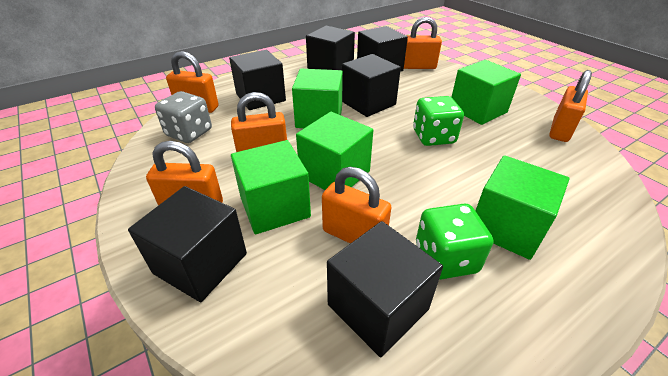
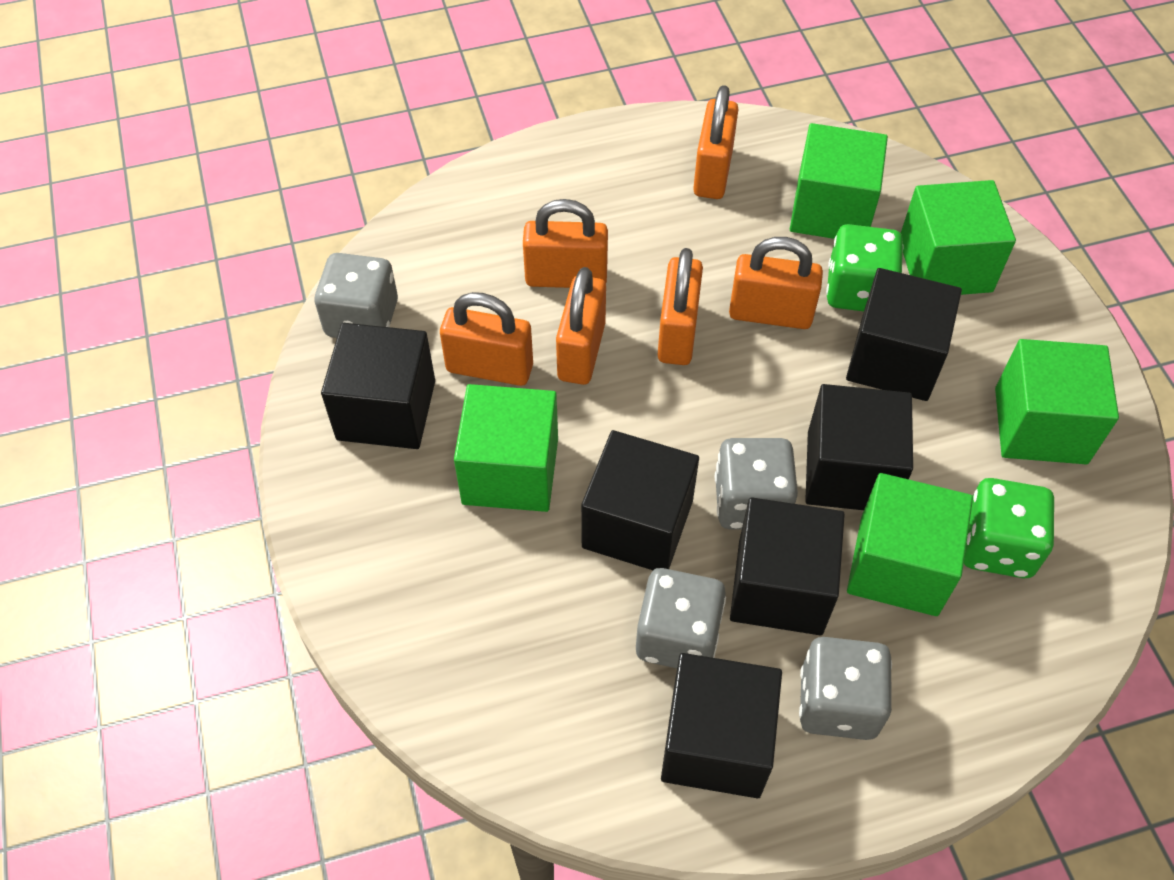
grey dice: 1 -> 4

